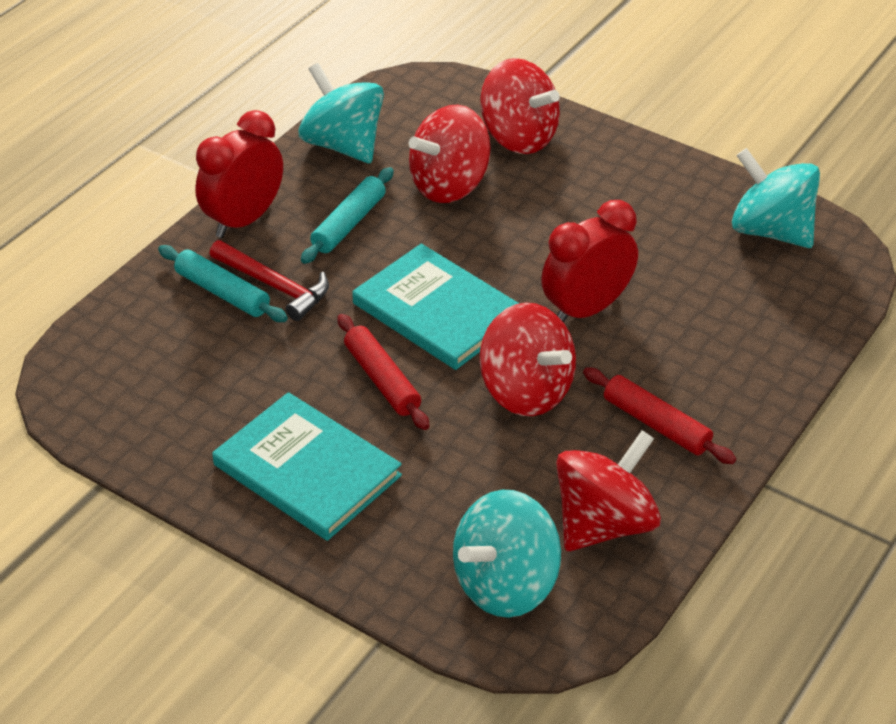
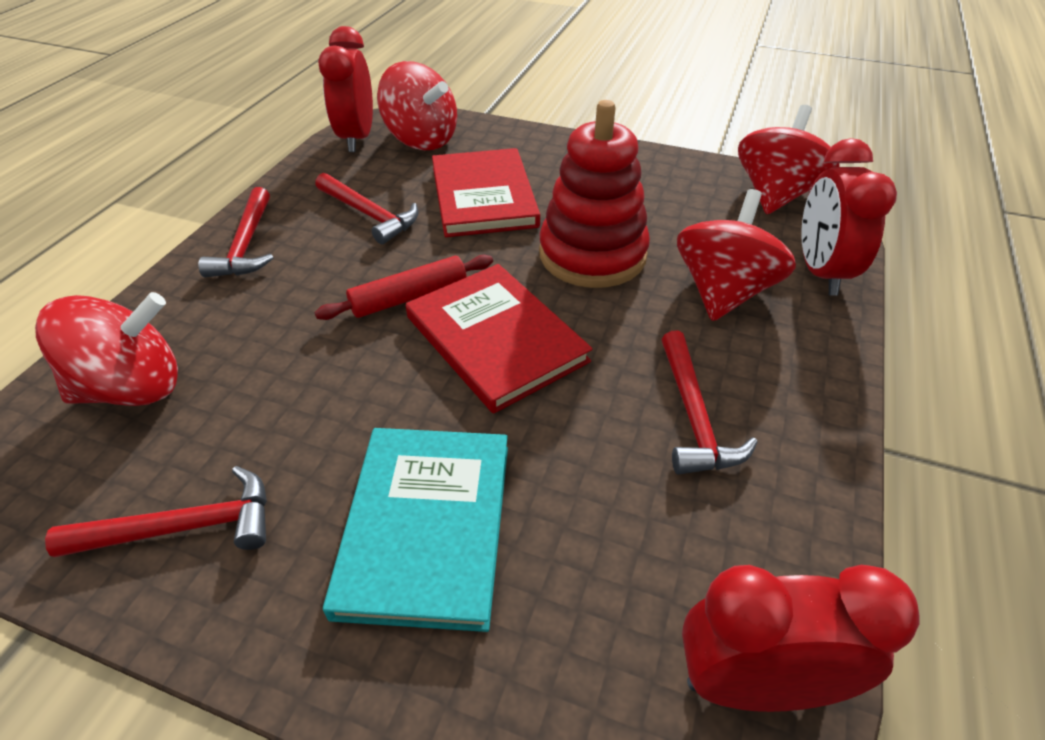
red book: 0 -> 2
red clock: 2 -> 3
red hammer: 1 -> 4
red rolling pin: 2 -> 1
red stacking toy: 0 -> 1
turquoise book: 2 -> 1
turquoise rolling pin: 2 -> 0
turquoise spinning top: 3 -> 0

